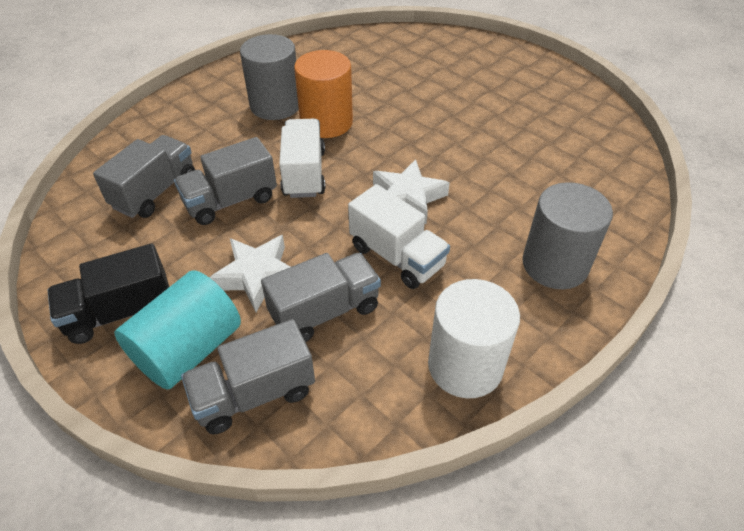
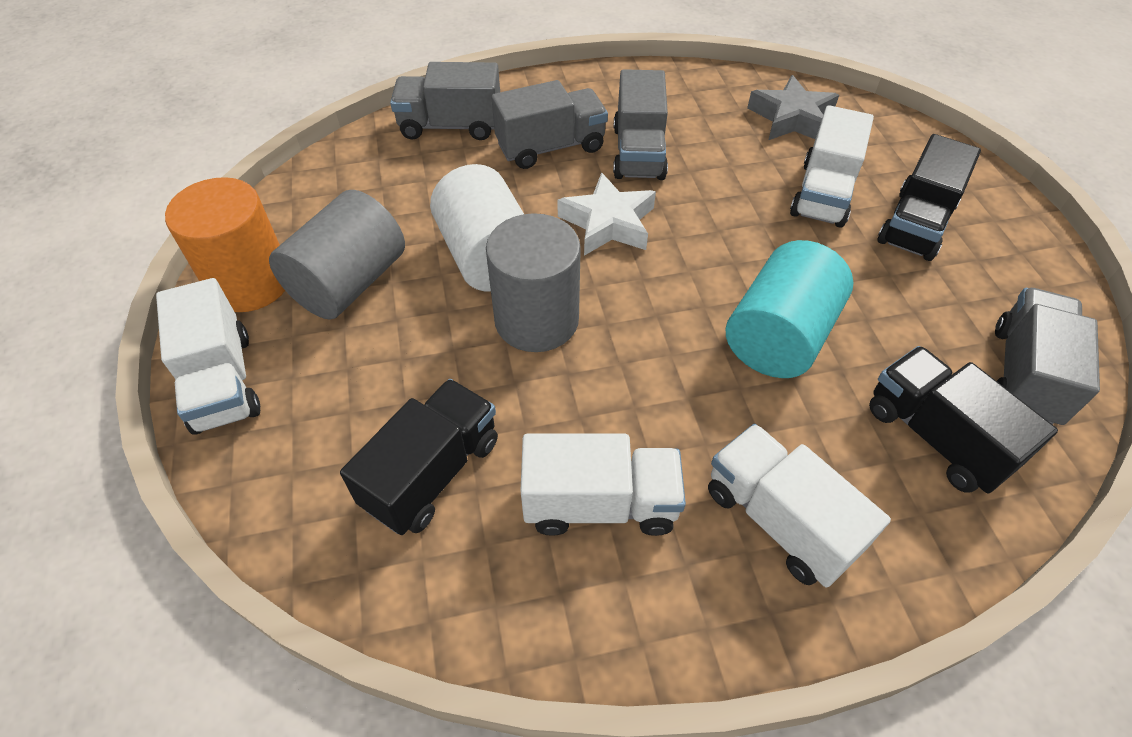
black truck: 1 -> 3
grey star: 0 -> 1
white star: 2 -> 1
white truck: 2 -> 4

